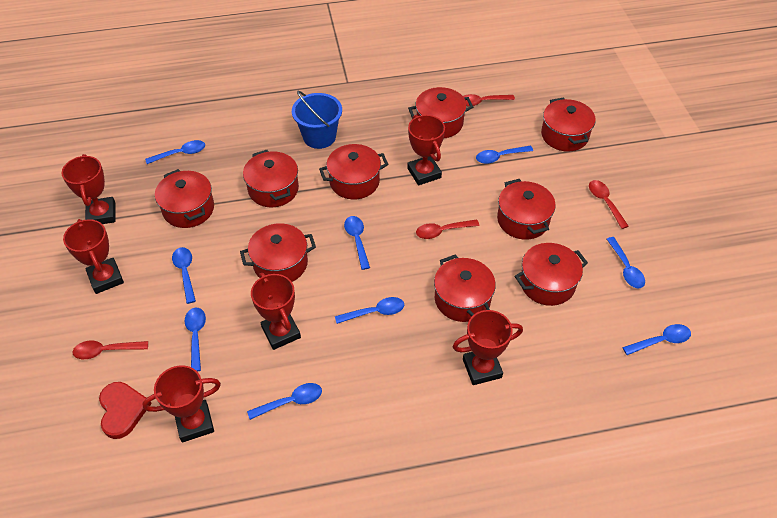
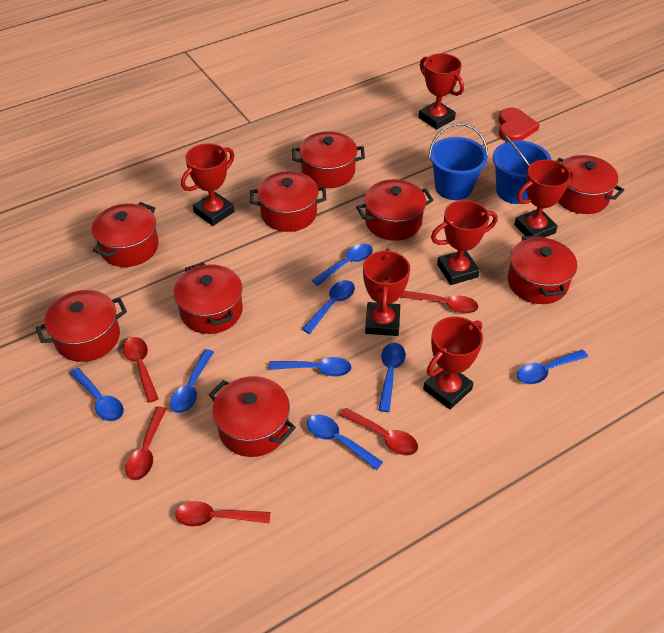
blue bucket: 1 -> 2
blue spoon: 9 -> 8
red spoon: 4 -> 5

